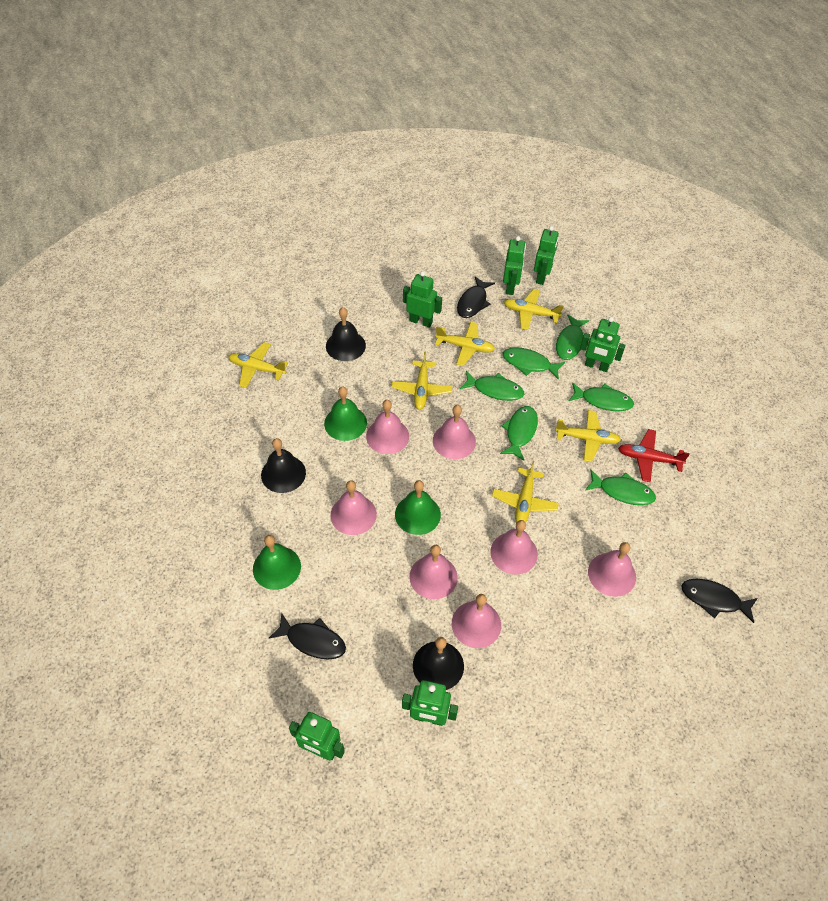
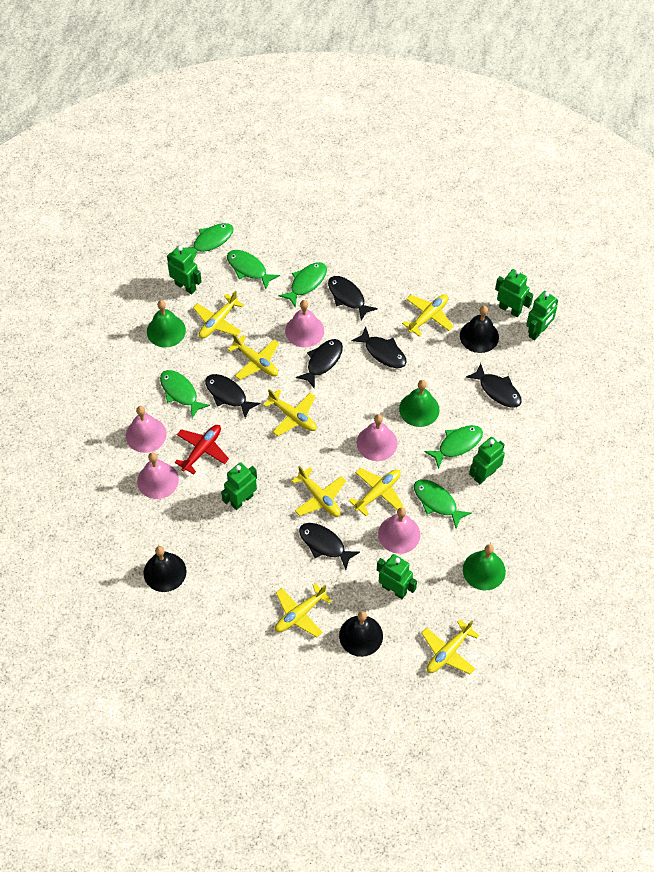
black fish: 3 -> 6
pink bell: 7 -> 5
yellow plane: 6 -> 8

